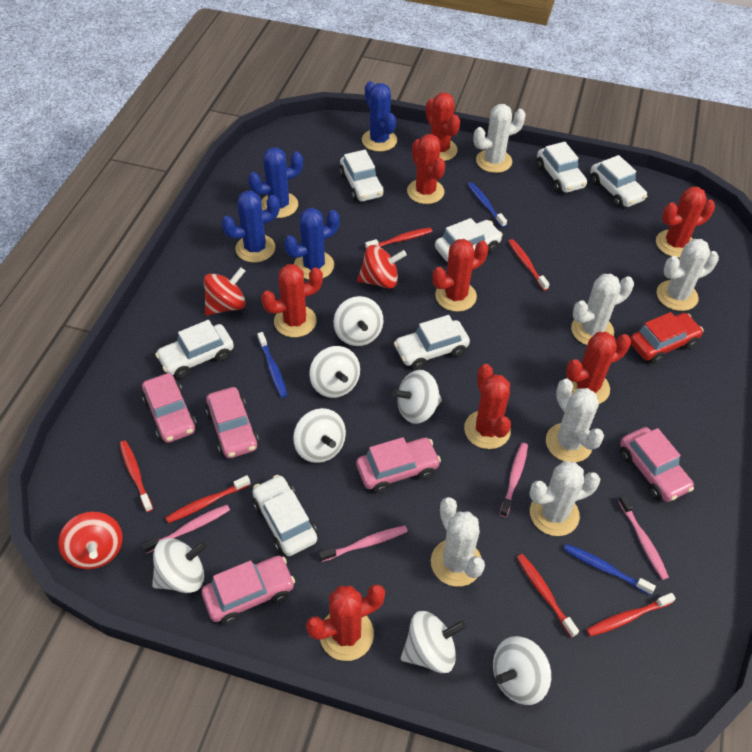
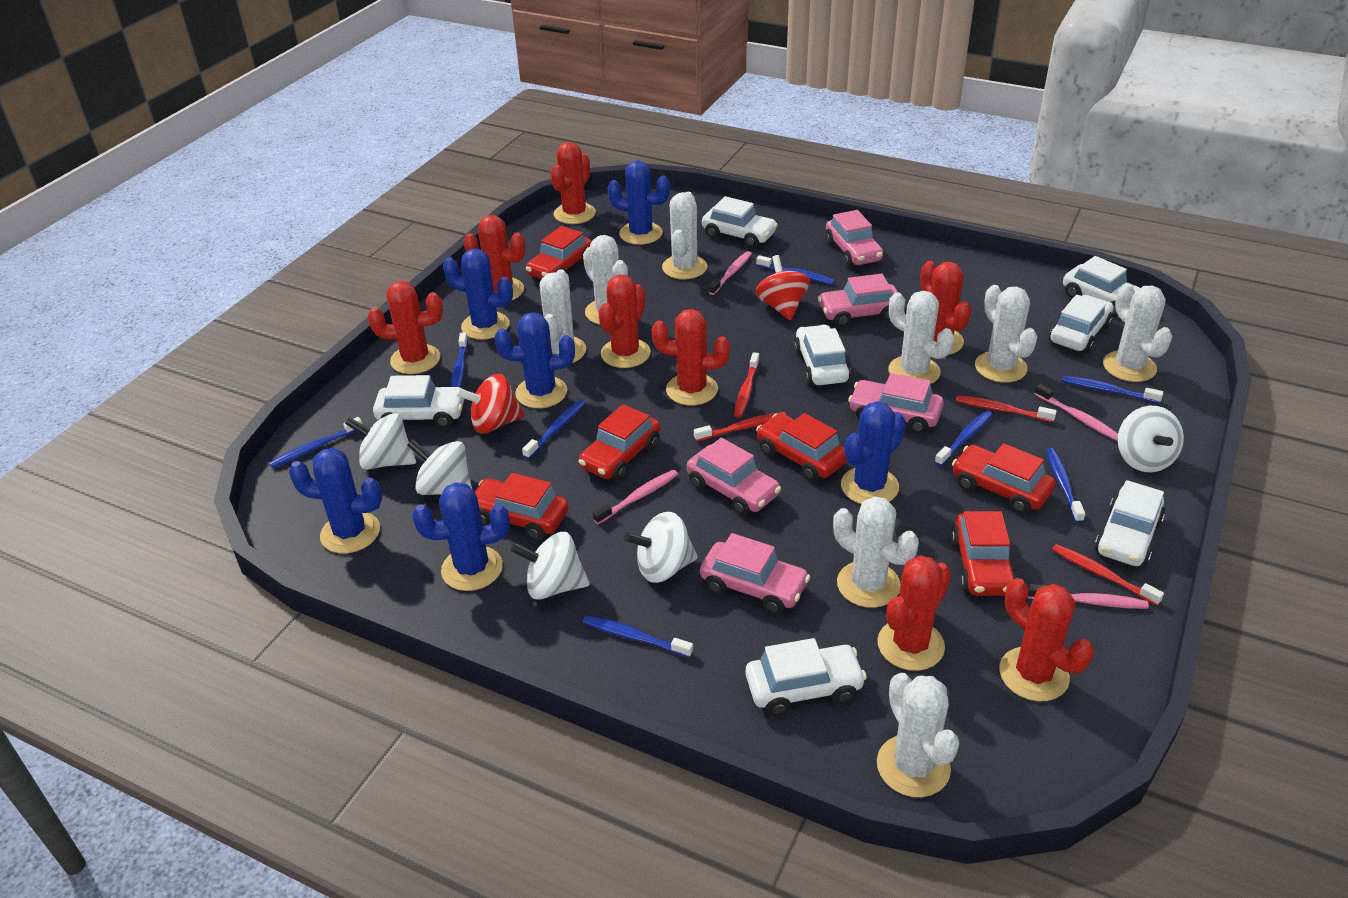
blue cactus: 4 -> 6
blue toothbrush: 3 -> 8
red car: 1 -> 6
red spinning top: 3 -> 2
red toothbrush: 6 -> 4
white cactus: 6 -> 8
white spinning top: 7 -> 5

